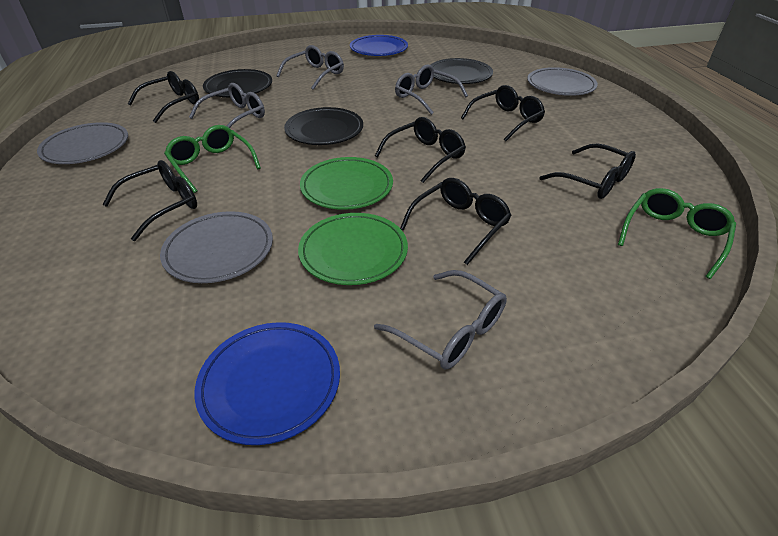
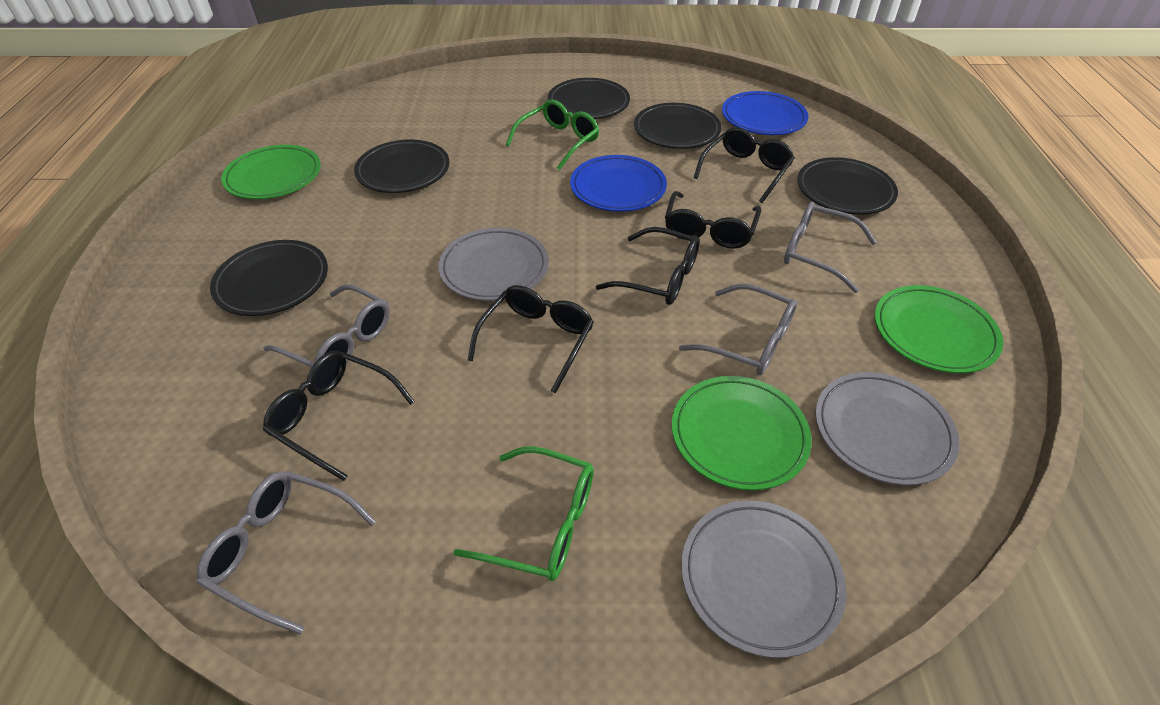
black glasses: 6 -> 5
black plate: 3 -> 5
green plate: 2 -> 3

